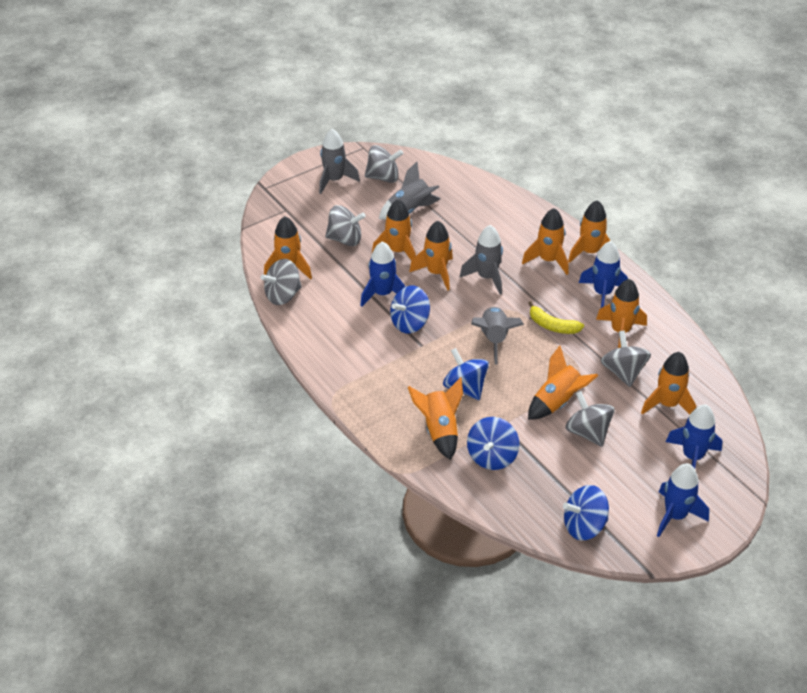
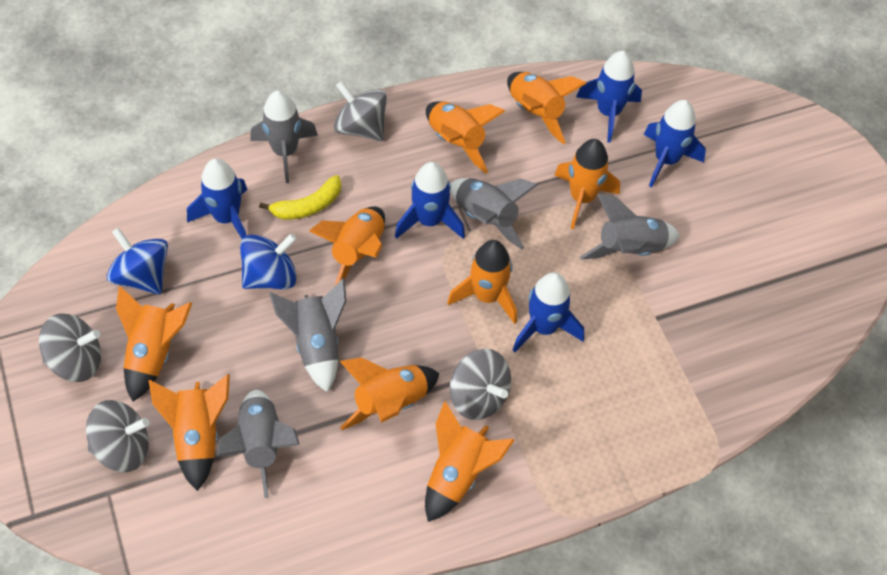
blue rocket: 4 -> 5
blue spinning top: 4 -> 2
grey rocket: 4 -> 5
grey spinning top: 5 -> 4

